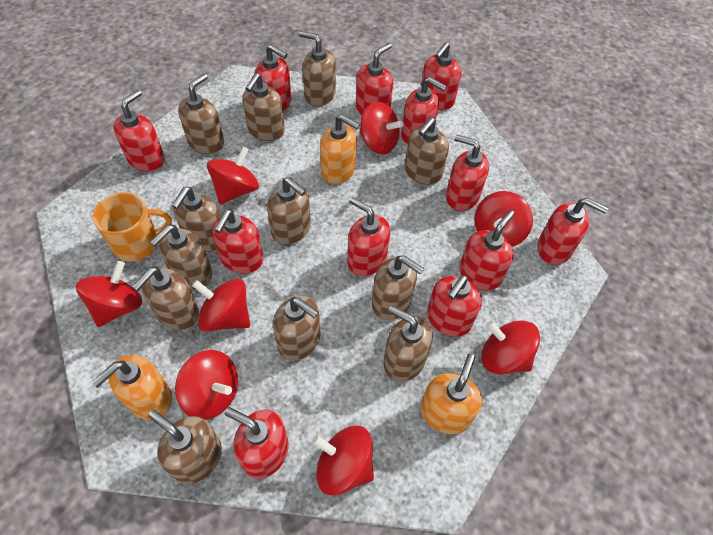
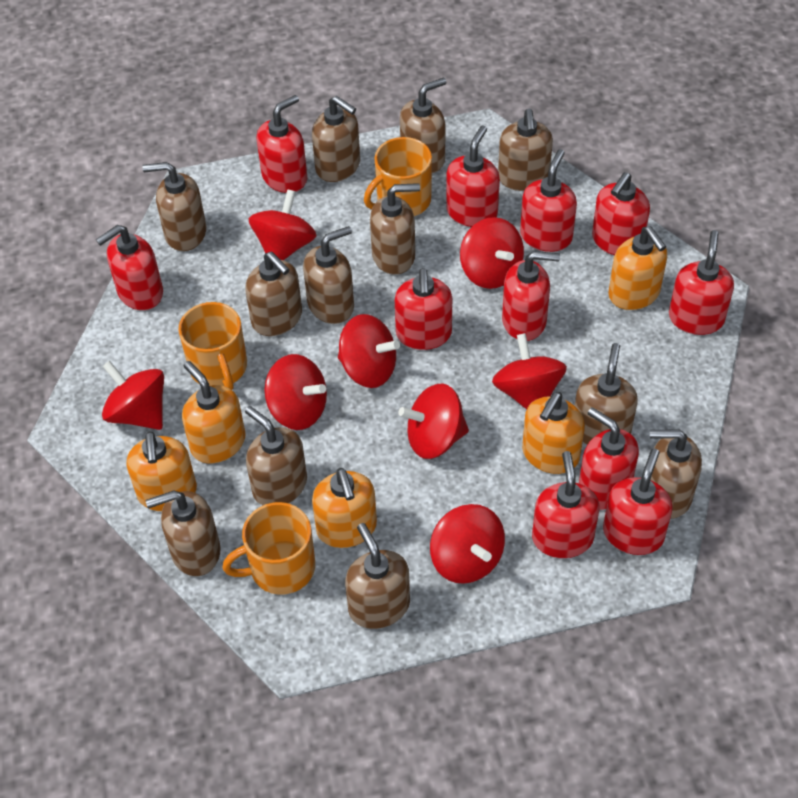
orange mug: 1 -> 3
orange soap dispenser: 3 -> 5
red soap dispenser: 12 -> 11

